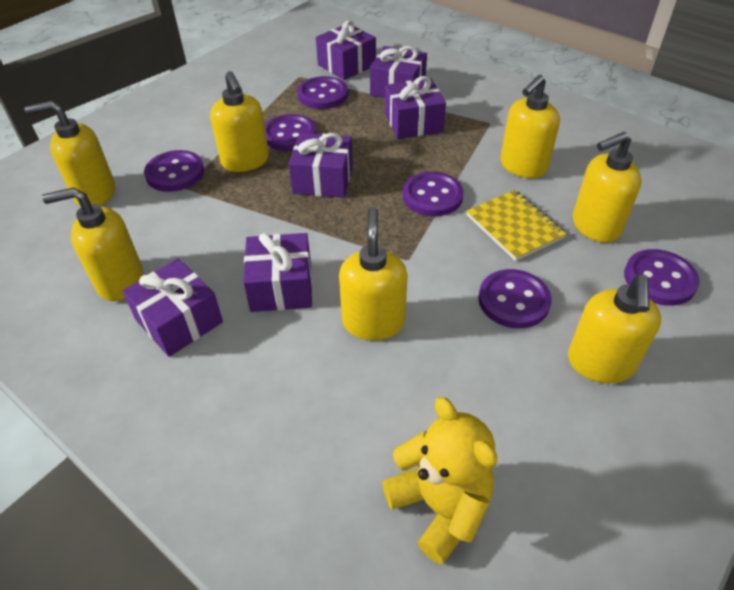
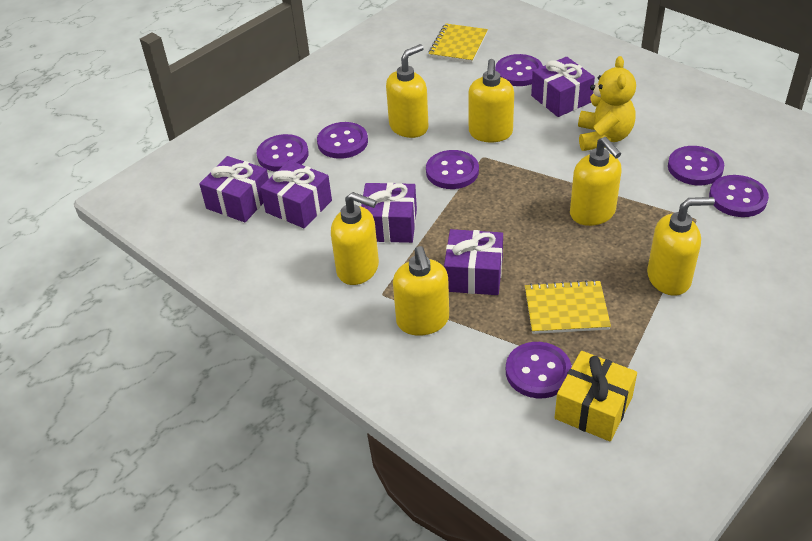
purple button: 6 -> 7
purple gift: 6 -> 5
yellow gift: 0 -> 1
yellow notebook: 1 -> 2
yellow soap dispenser: 7 -> 6

